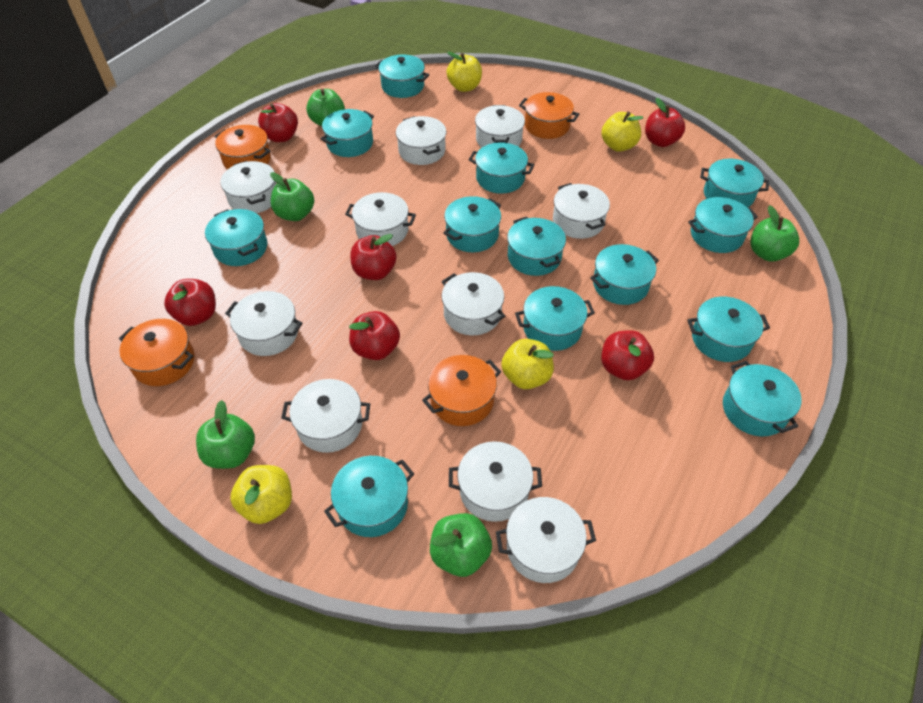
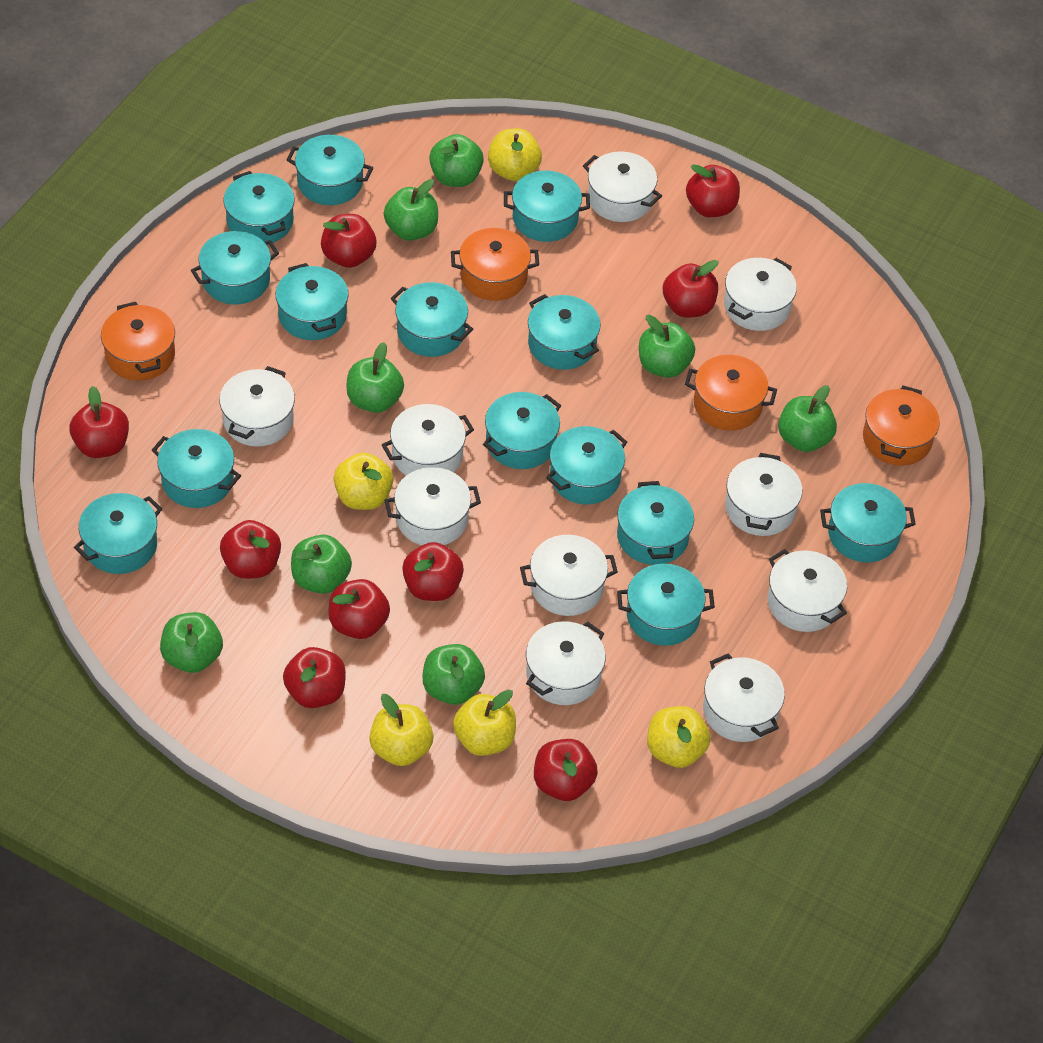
green apple: 5 -> 8
red apple: 6 -> 9
turquoise pot: 13 -> 14
yellow apple: 4 -> 5

